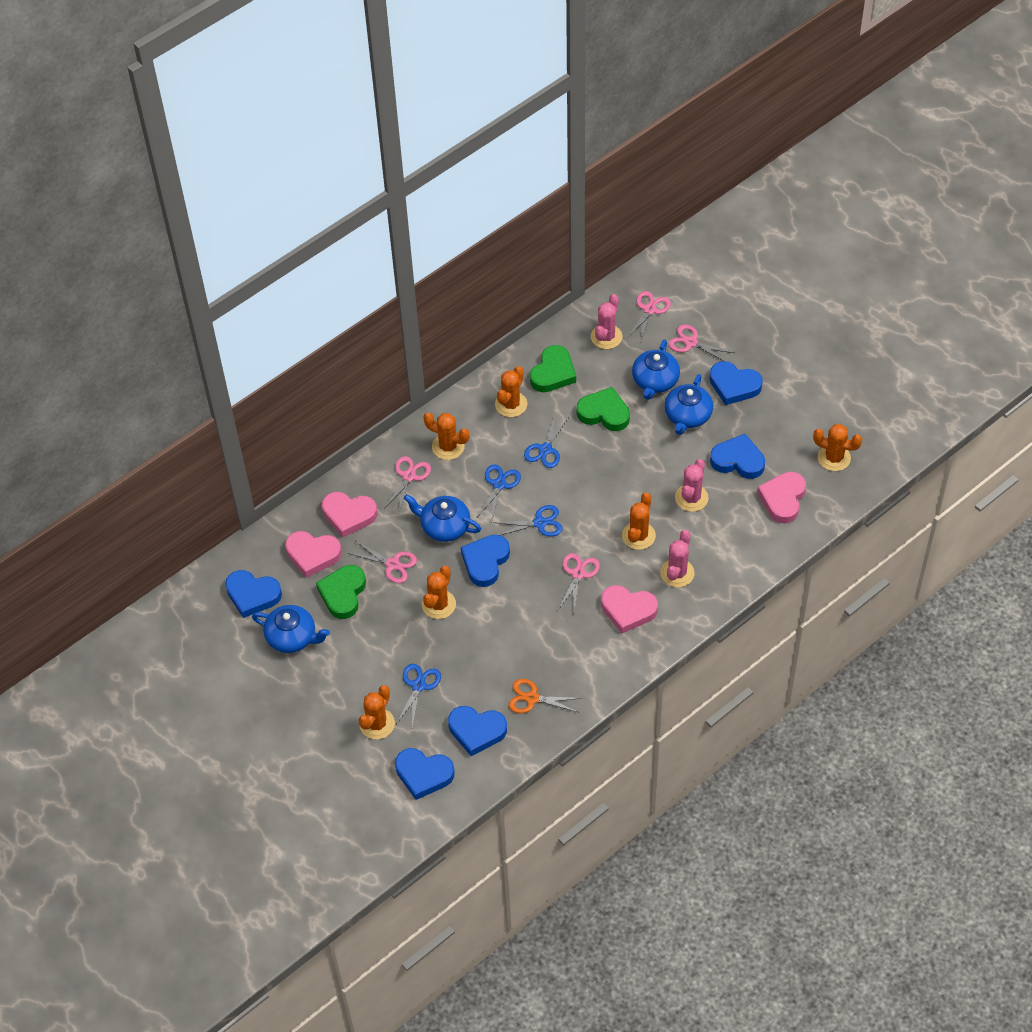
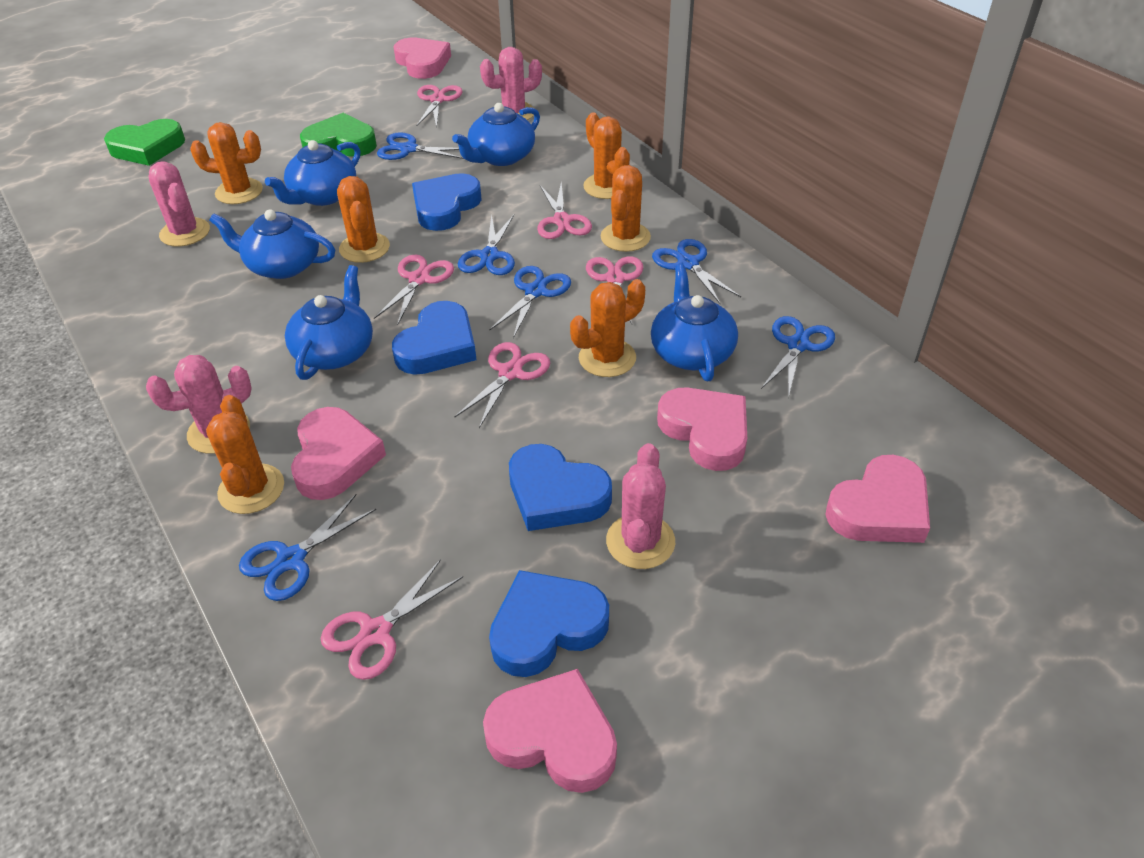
blue heart: 6 -> 4
blue scissors: 4 -> 6
blue teapot: 4 -> 5
green heart: 3 -> 2
orange scissors: 1 -> 0
pink cactus: 3 -> 4
pink heart: 4 -> 5
pink scissors: 5 -> 6

